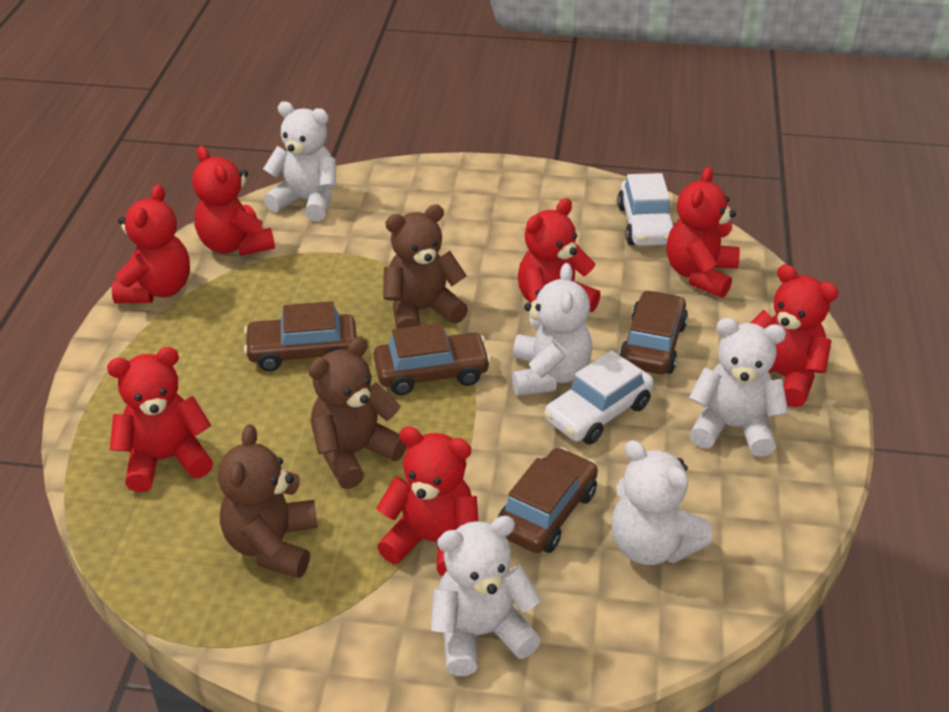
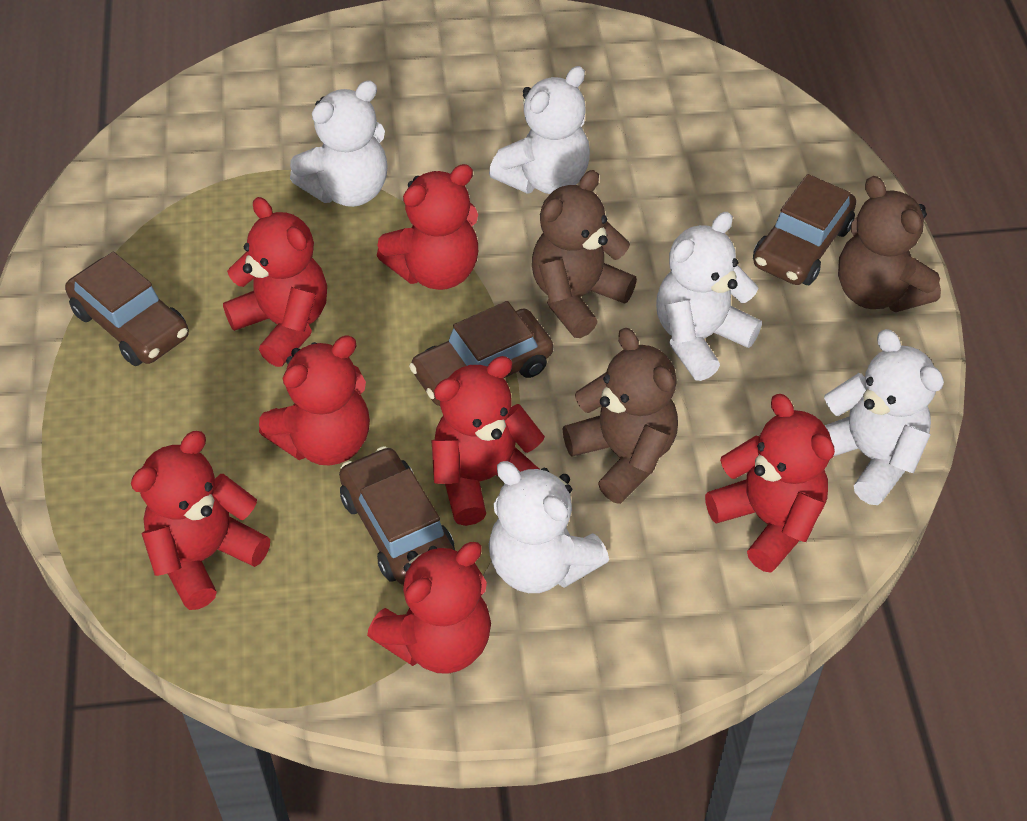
white car: 2 -> 0

